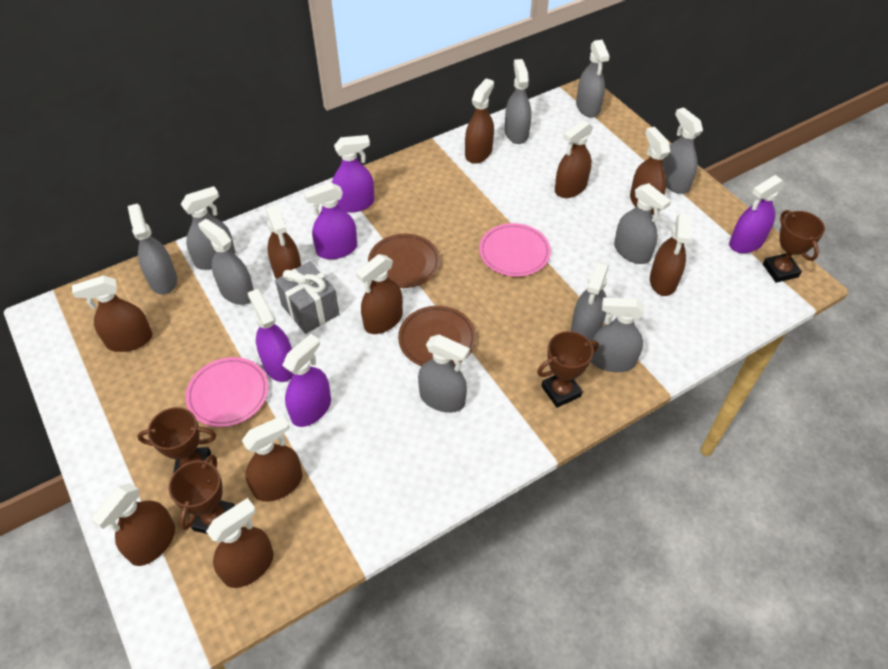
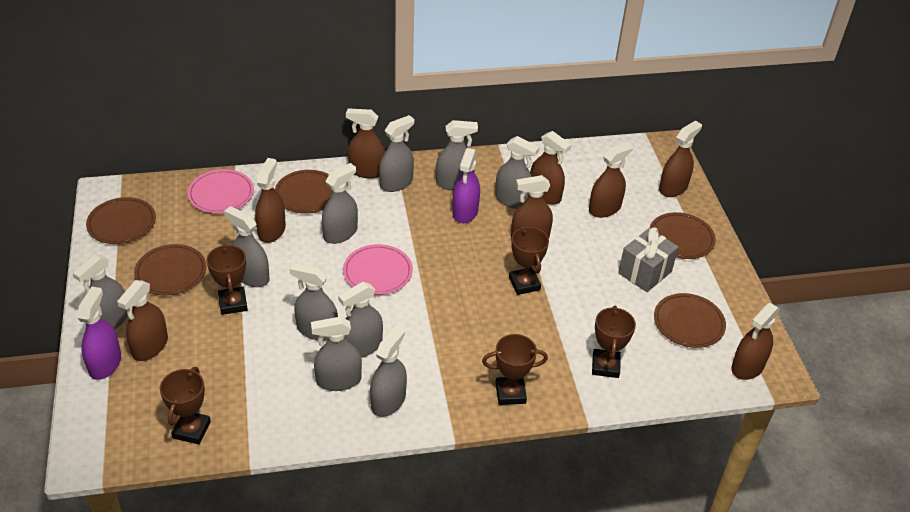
brown plate: 2 -> 5
brown spray bottle: 10 -> 8
brown trophy: 4 -> 5
purple spray bottle: 5 -> 2

